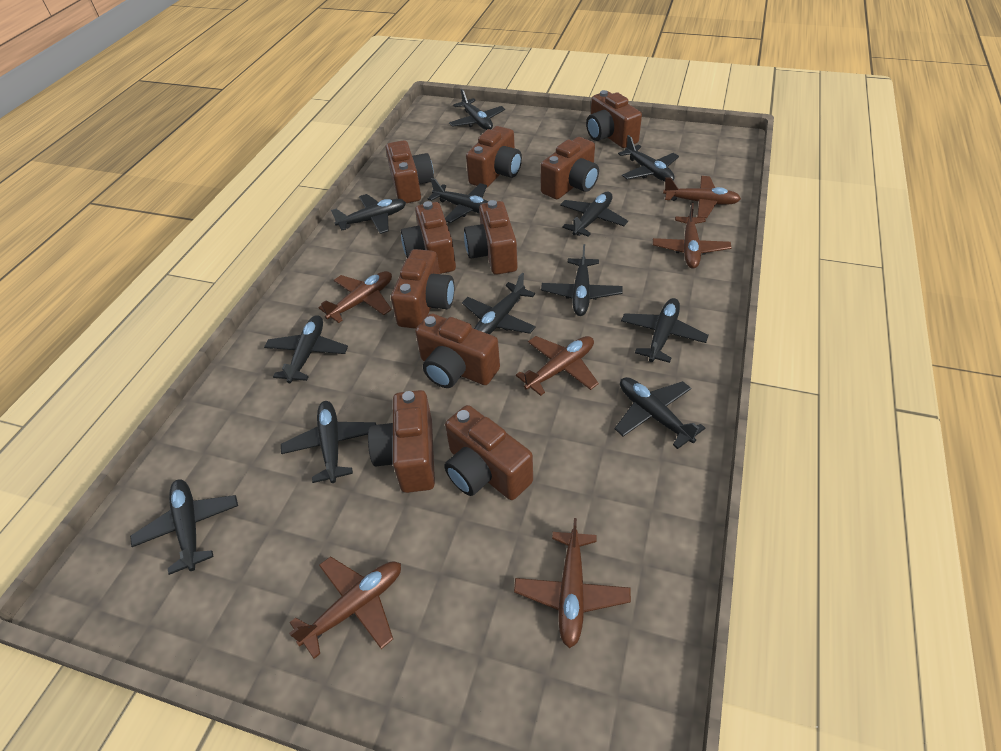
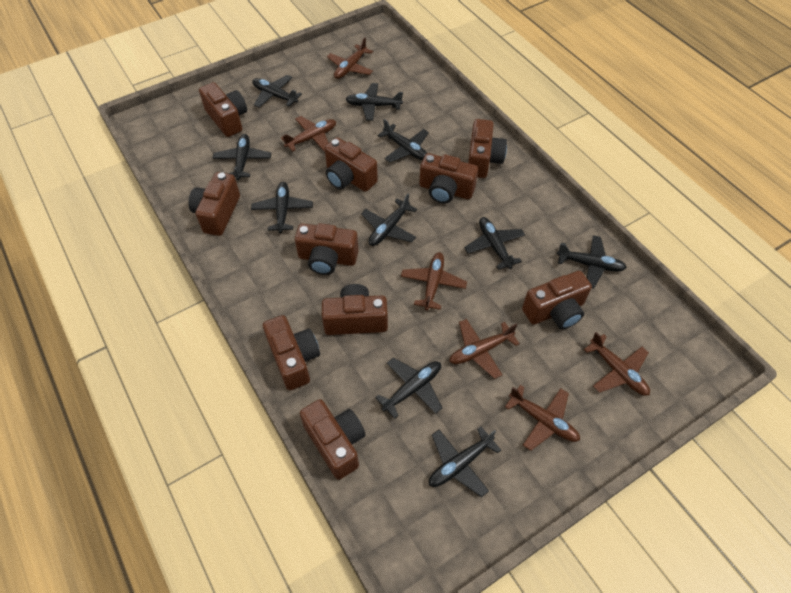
black plane: 12 -> 10

